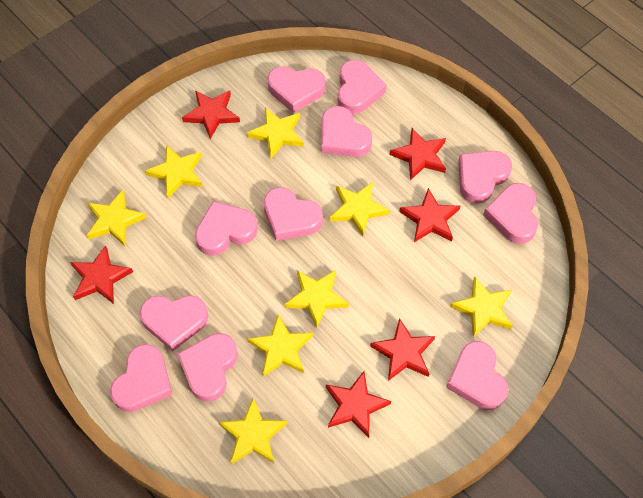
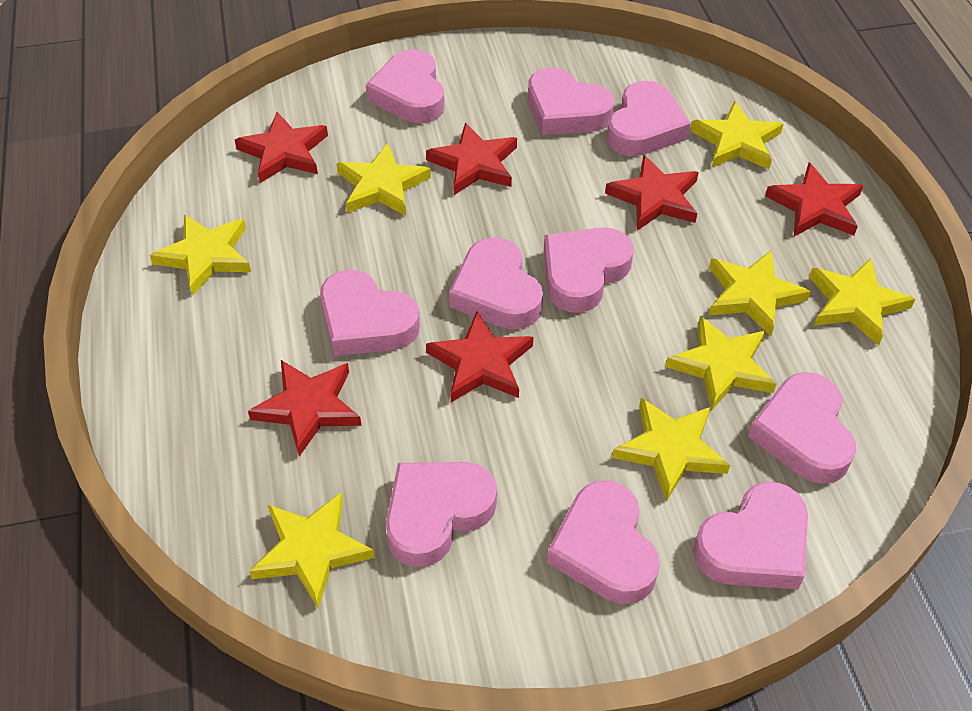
pink heart: 11 -> 10

